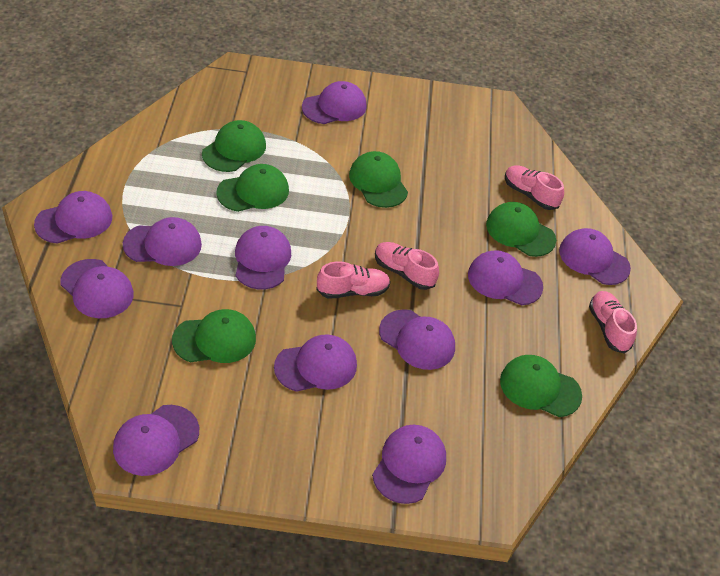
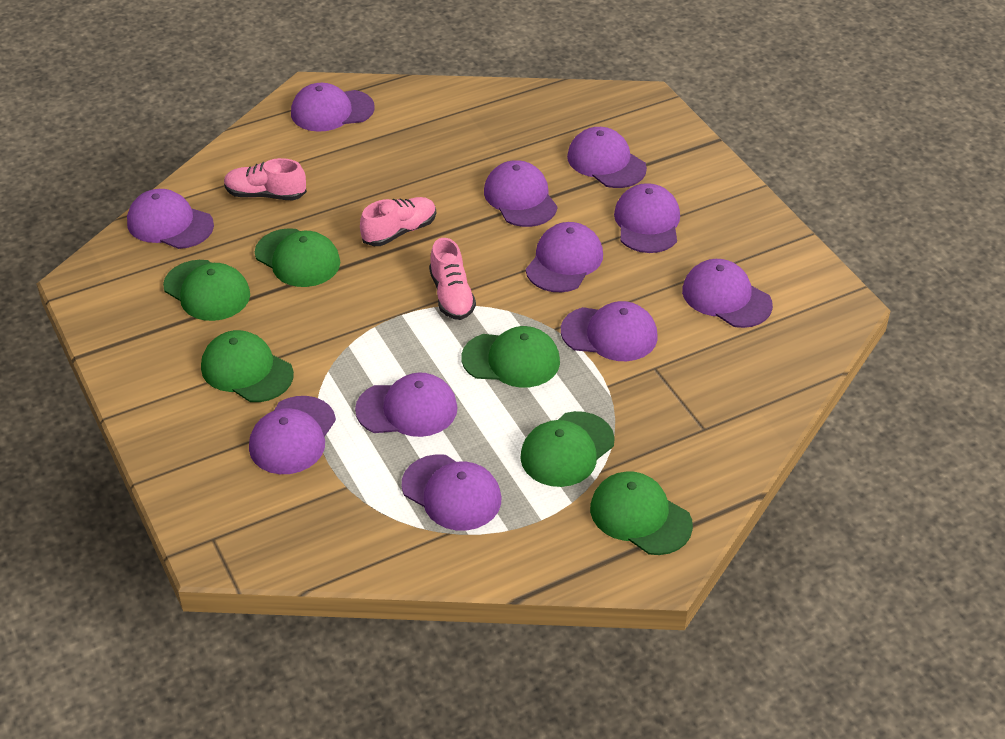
pink shoe: 4 -> 3

